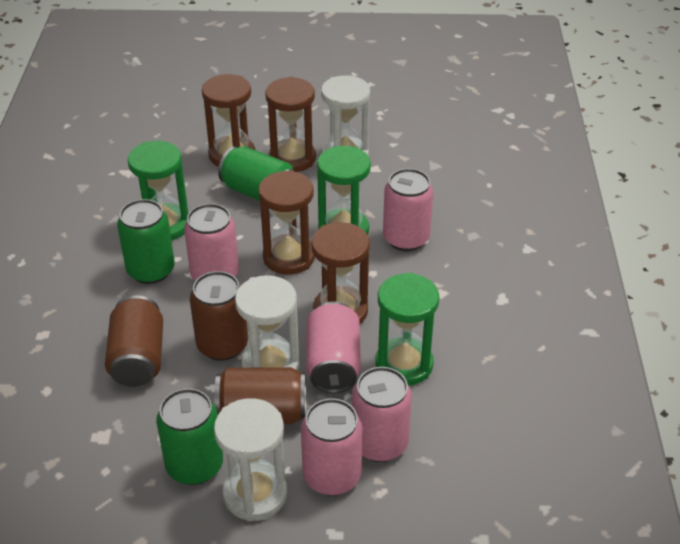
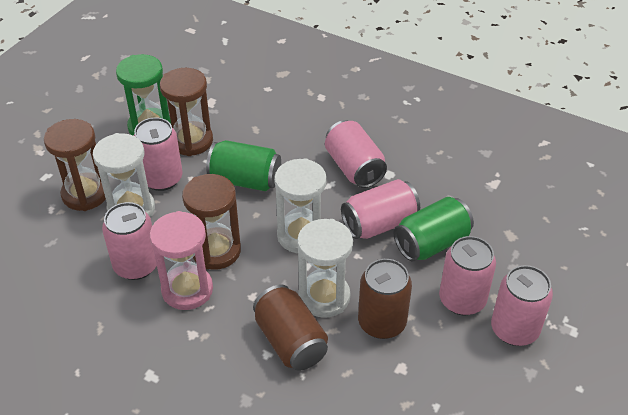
brown can: 3 -> 2
brown hourglass: 4 -> 3
green can: 3 -> 2
green hourglass: 3 -> 1
pink can: 5 -> 6
pink hourglass: 0 -> 1

